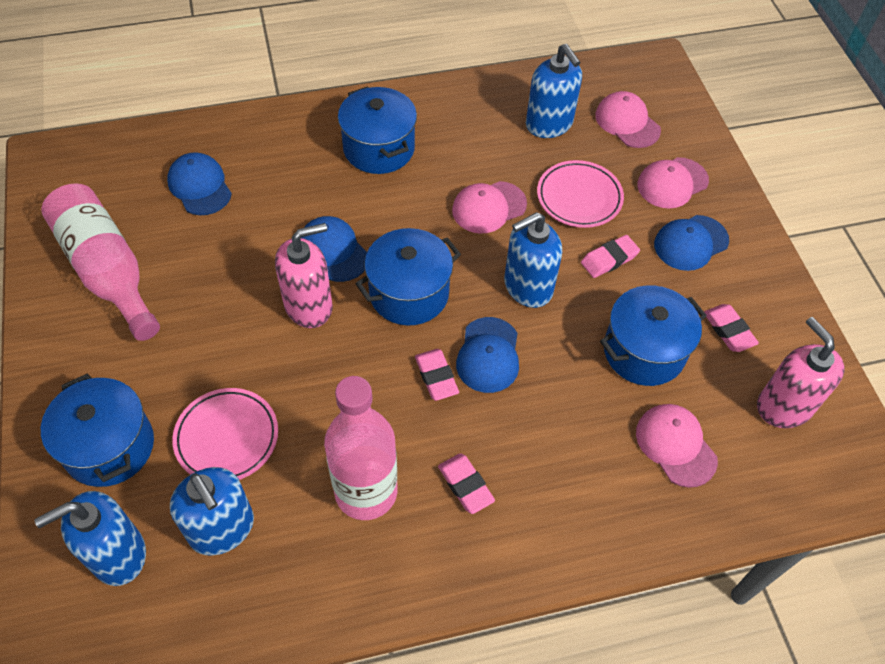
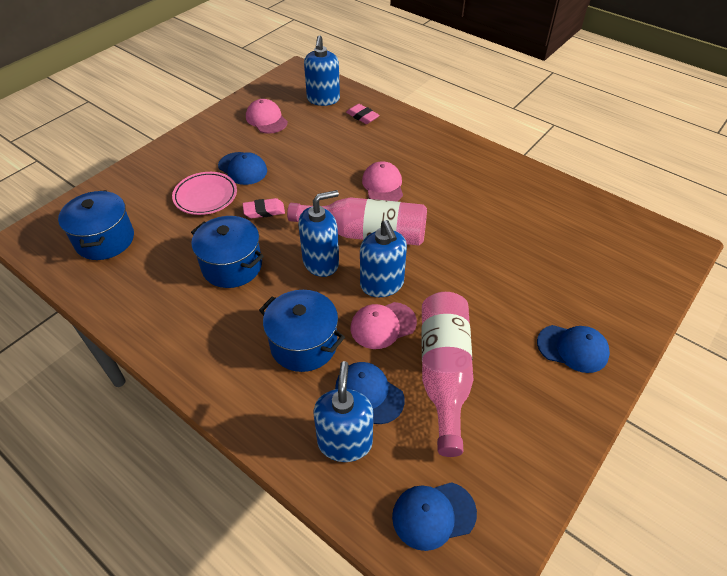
blue pot: 4 -> 3
pink cap: 4 -> 3
pink eraser: 4 -> 2
pink plate: 2 -> 1
pink soap dispenser: 2 -> 0

